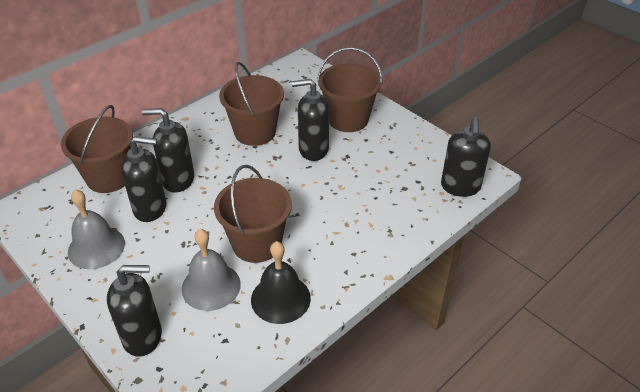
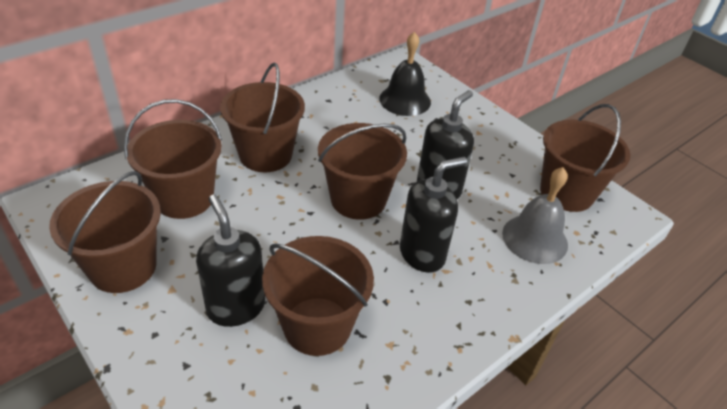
black soap dispenser: 5 -> 3
brown bucket: 4 -> 6
grey bell: 2 -> 1

